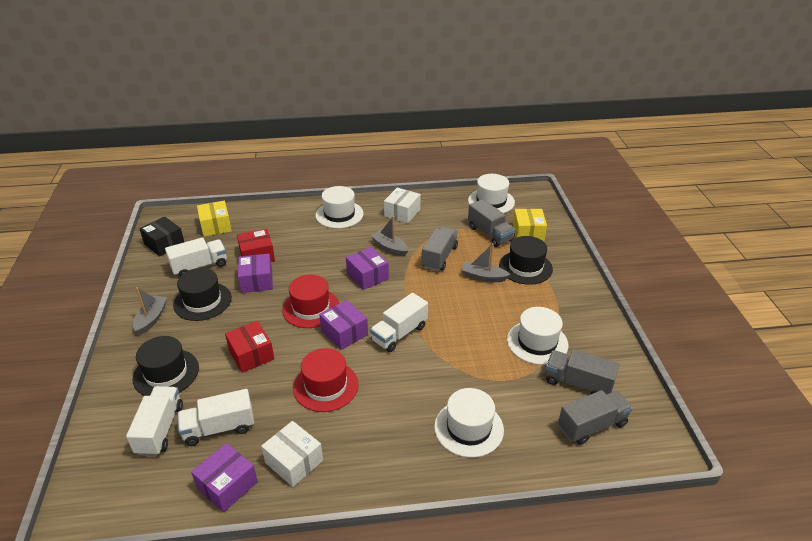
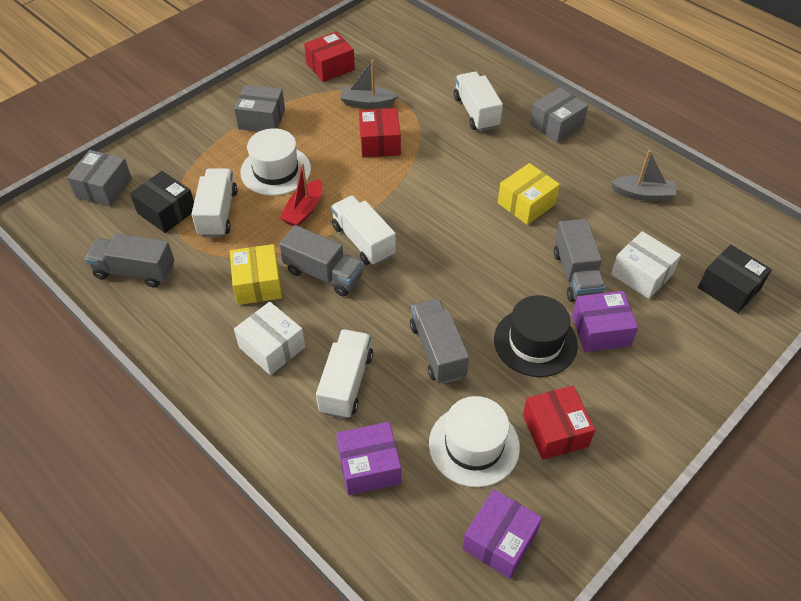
black box: 1 -> 2
black hat: 3 -> 1
grey boat: 3 -> 2
grey box: 0 -> 3
purple box: 4 -> 3
red boat: 0 -> 1
red box: 2 -> 3
red hat: 2 -> 0
white hat: 4 -> 2

